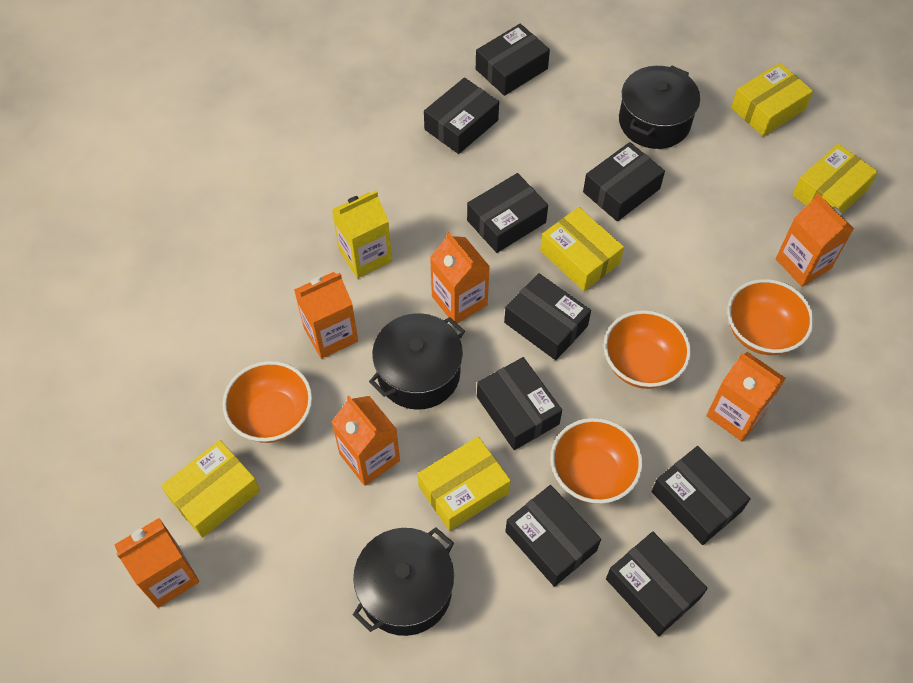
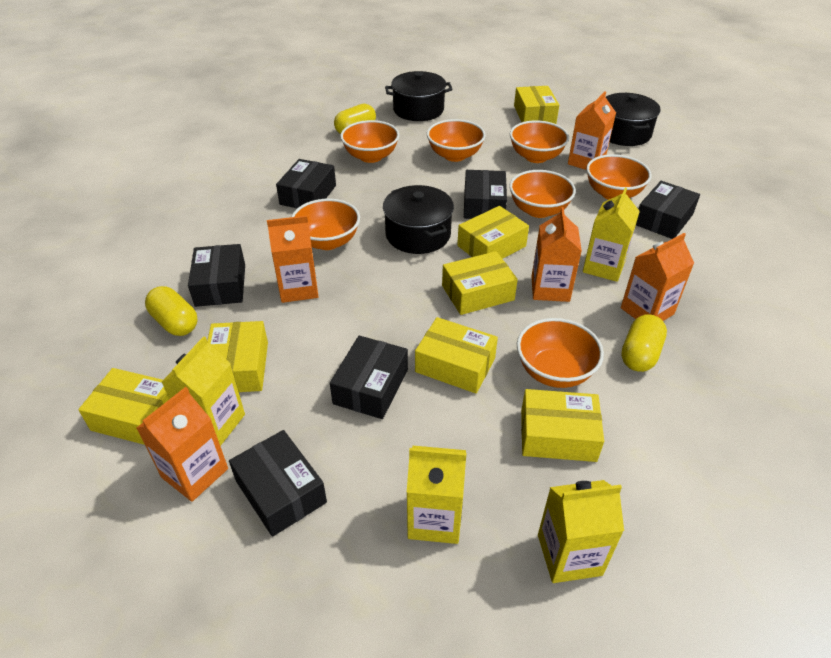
black box: 9 -> 6
orange bowl: 4 -> 7
orange carton: 6 -> 5
yellow box: 5 -> 7
yellow capsule: 0 -> 3
yellow carton: 1 -> 4

